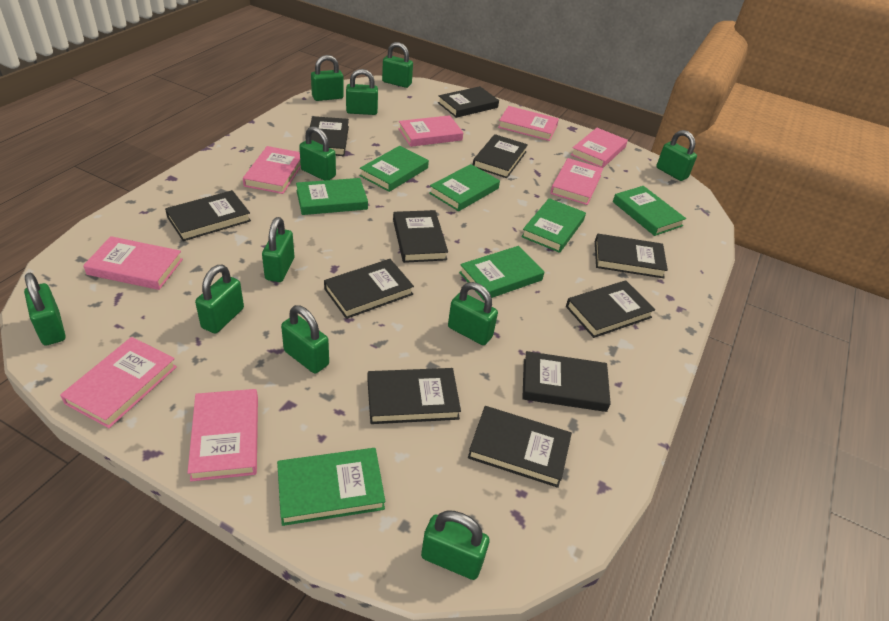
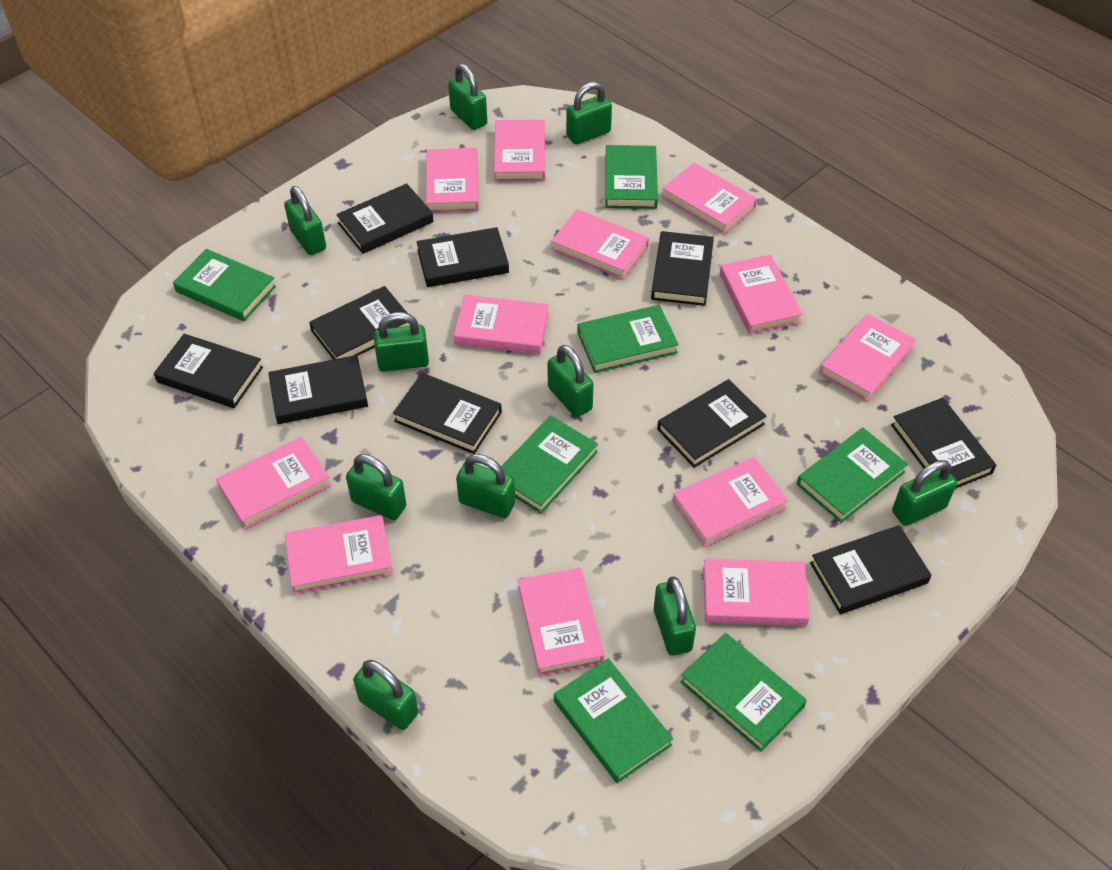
black book: 11 -> 10
green padlock: 11 -> 10
pink book: 8 -> 12

